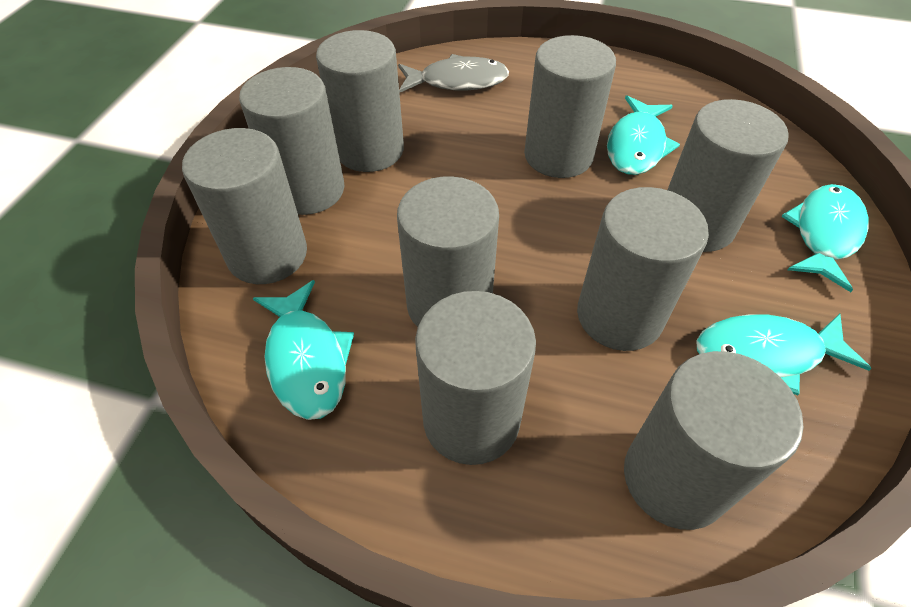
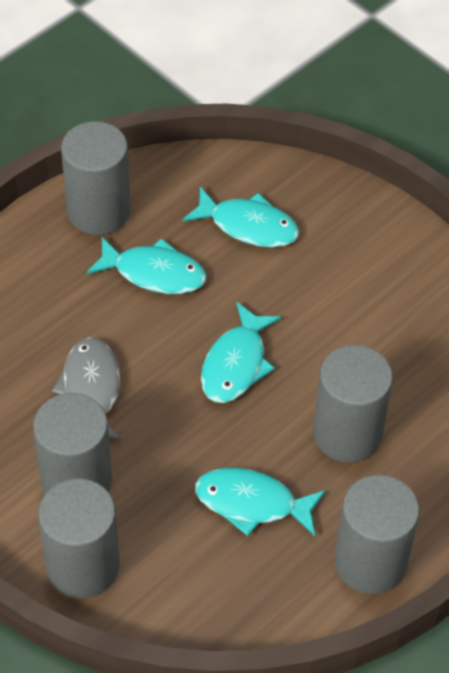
grey cylinder: 9 -> 5

